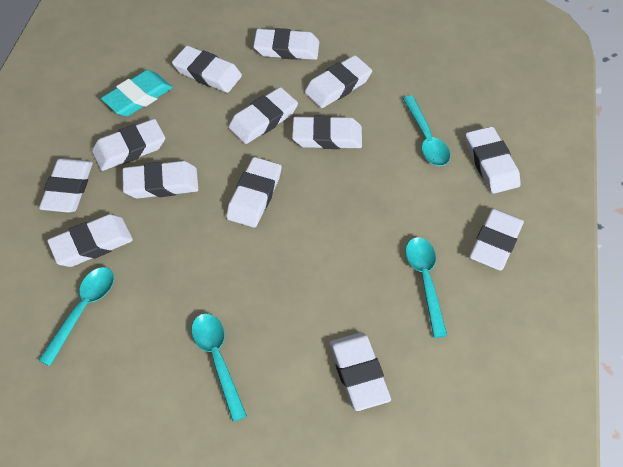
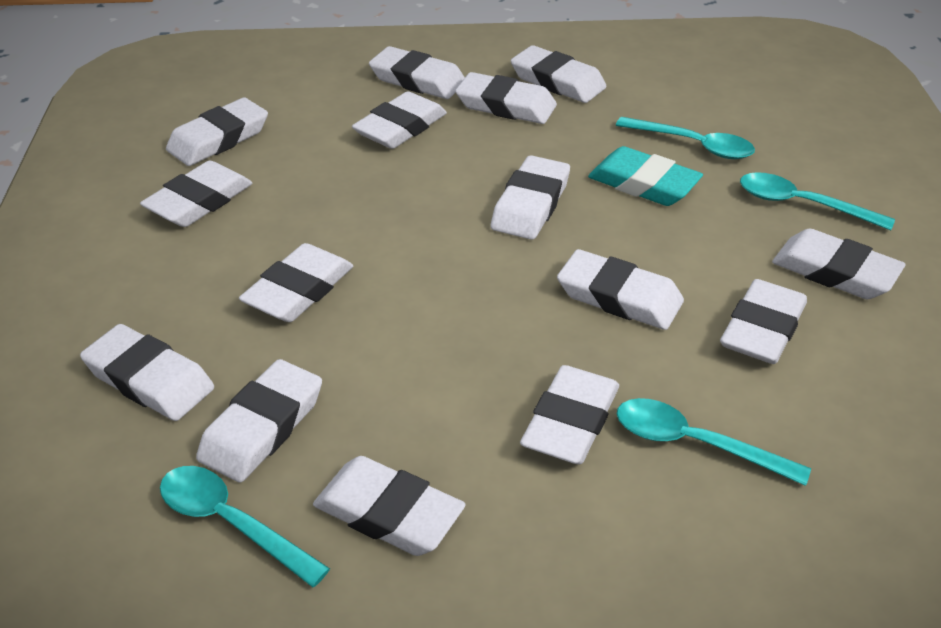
white eraser: 13 -> 15

